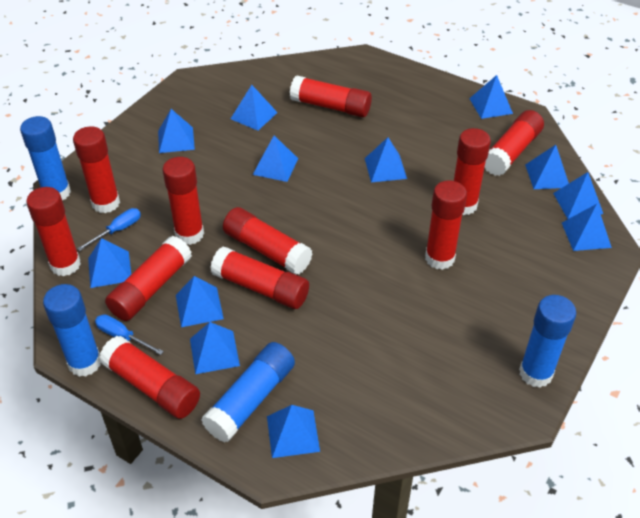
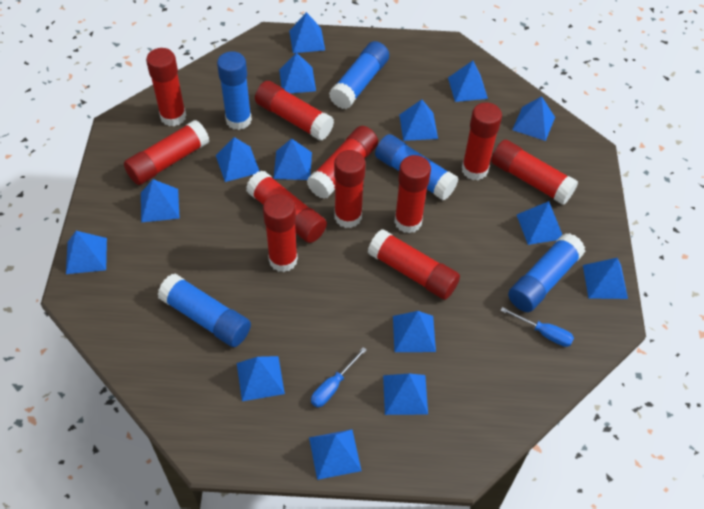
blue glue stick: 4 -> 5
blue pyramid: 12 -> 15

